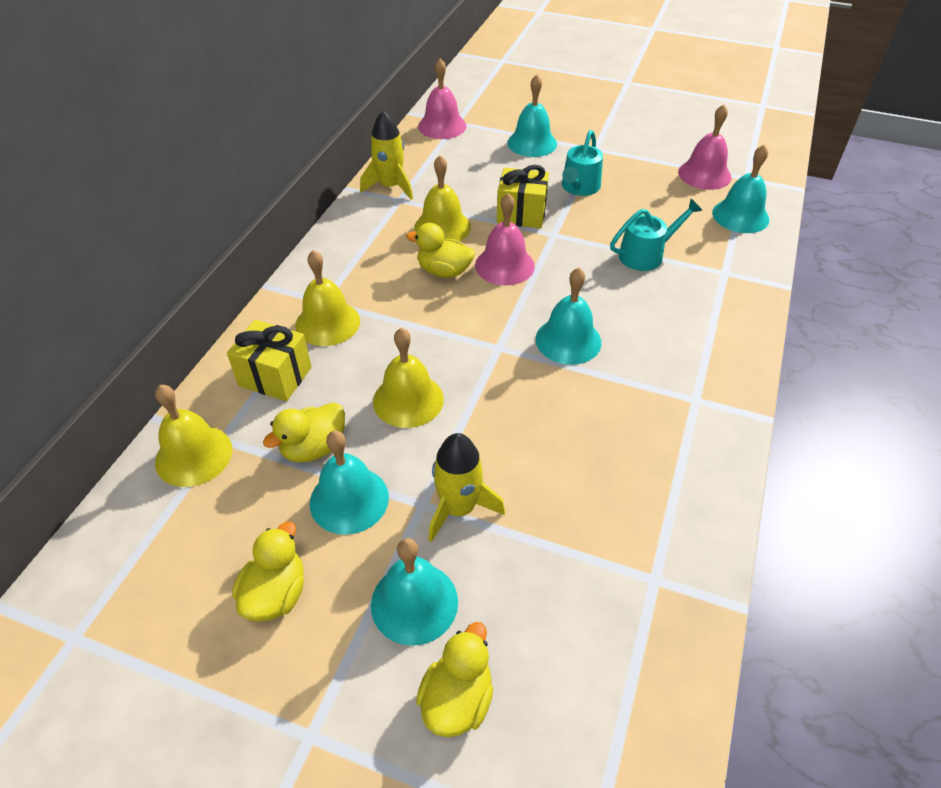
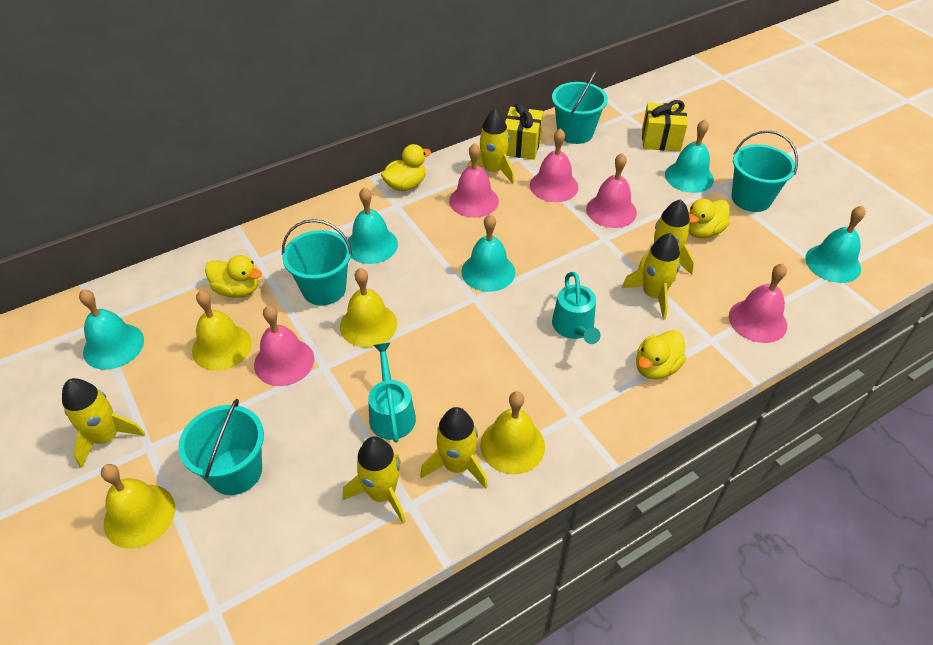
pink bell: 3 -> 5
turquoise bucket: 0 -> 4
yellow rocket: 2 -> 6

